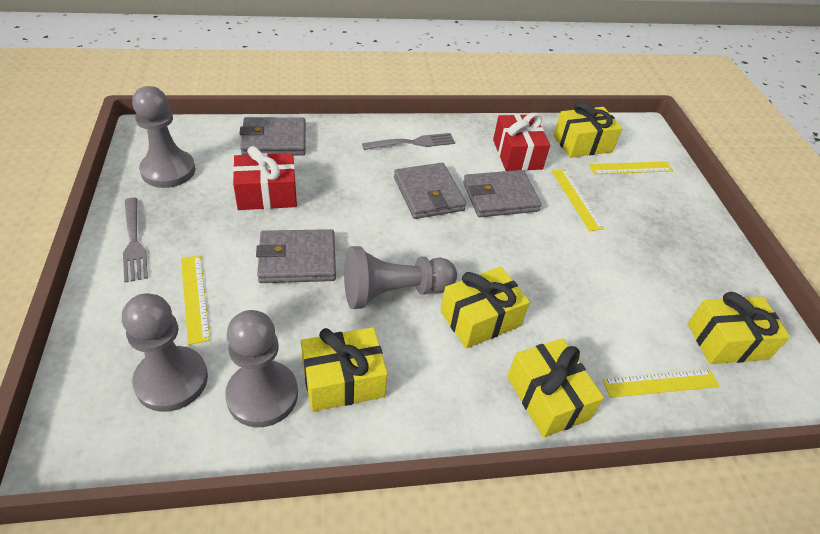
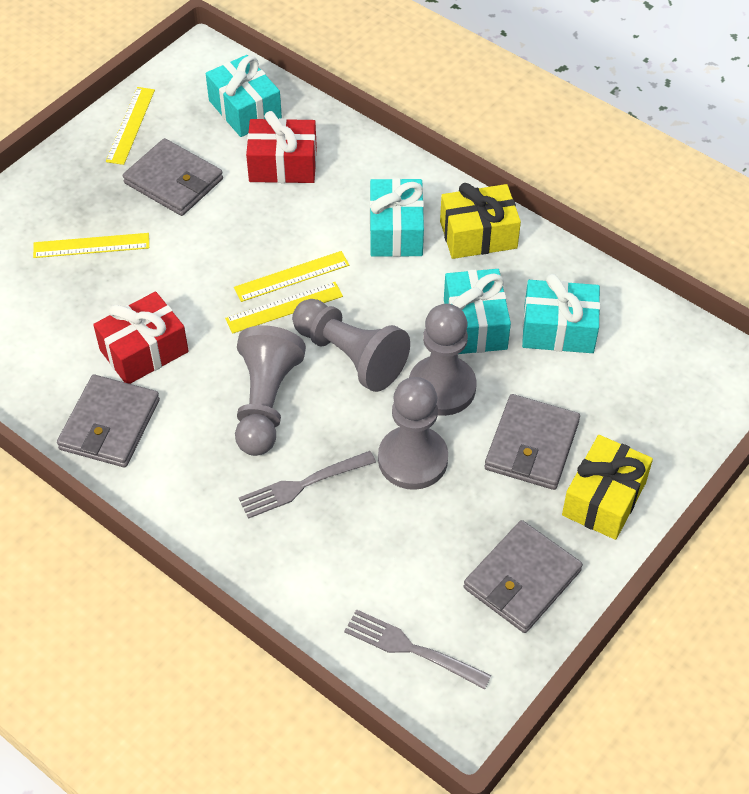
turquoise gift: 0 -> 4
yellow gift: 5 -> 2

